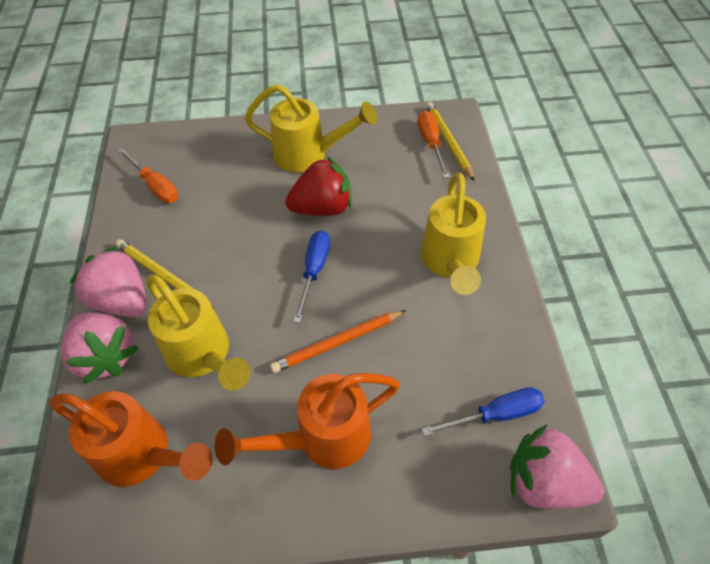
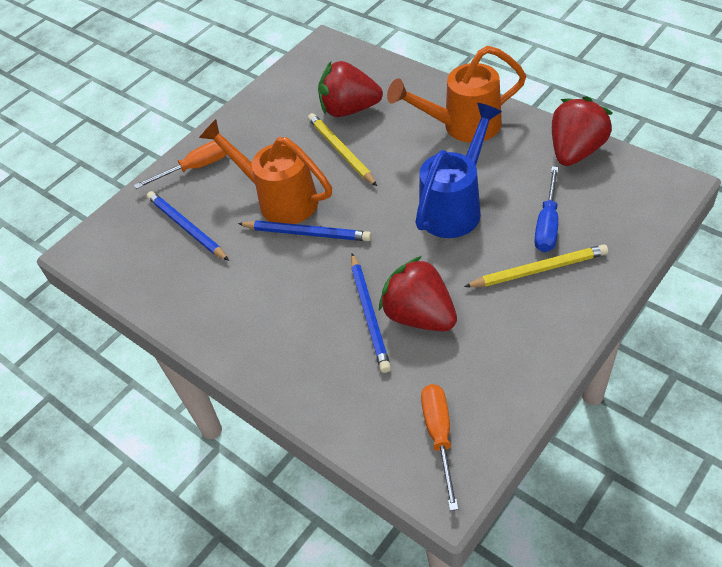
blue pencil: 0 -> 3
blue screwdriver: 2 -> 1
blue watering can: 0 -> 1
orange pencil: 1 -> 0
pink strawberry: 3 -> 0
red strawberry: 1 -> 3
yellow watering can: 3 -> 0

